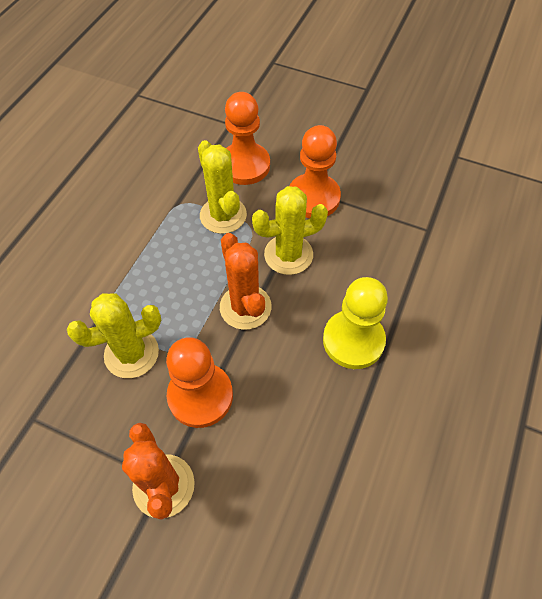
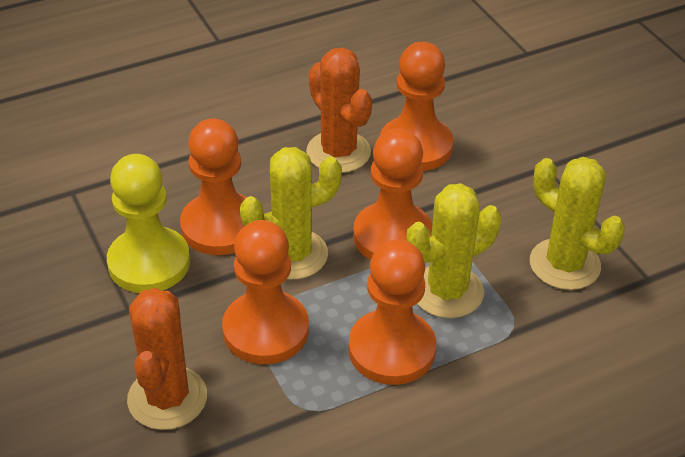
orange pawn: 3 -> 5

